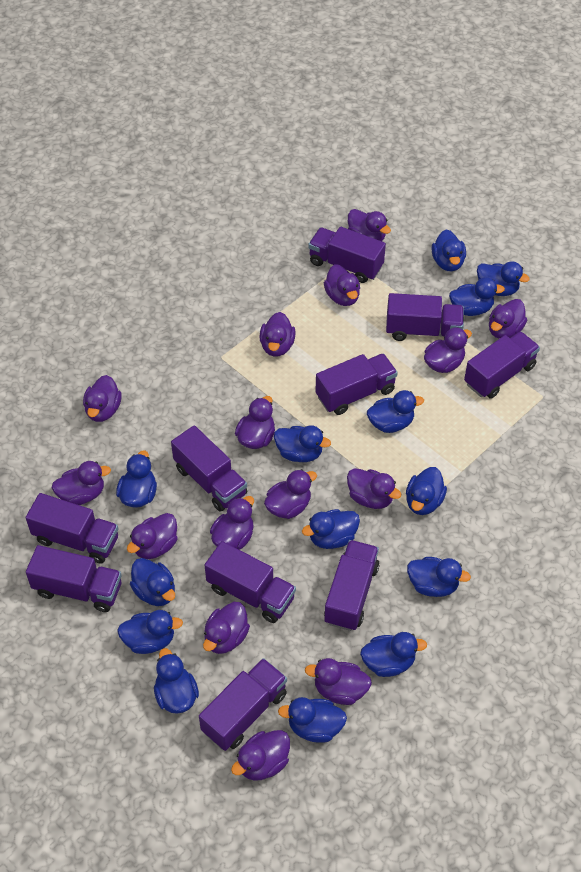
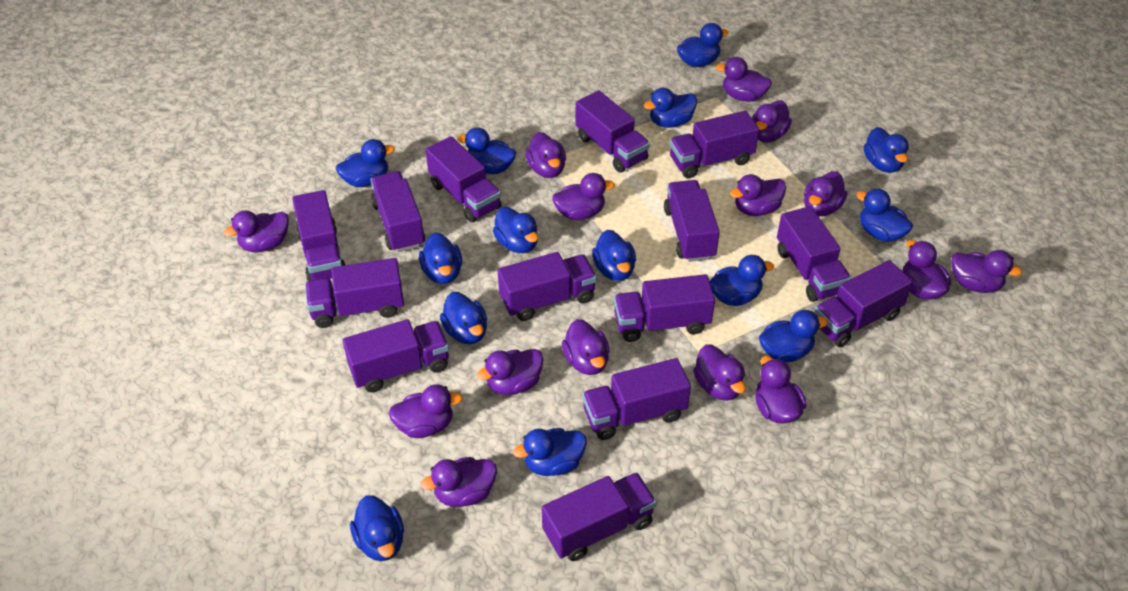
purple truck: 10 -> 14

